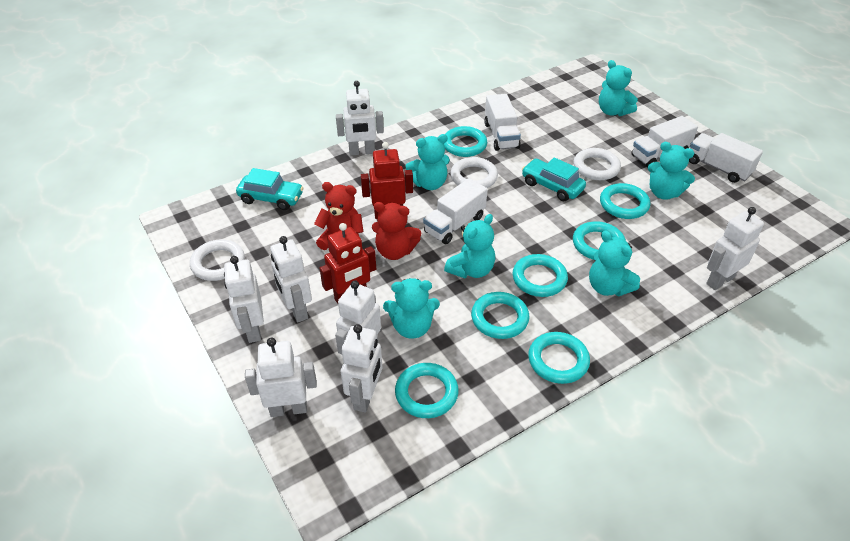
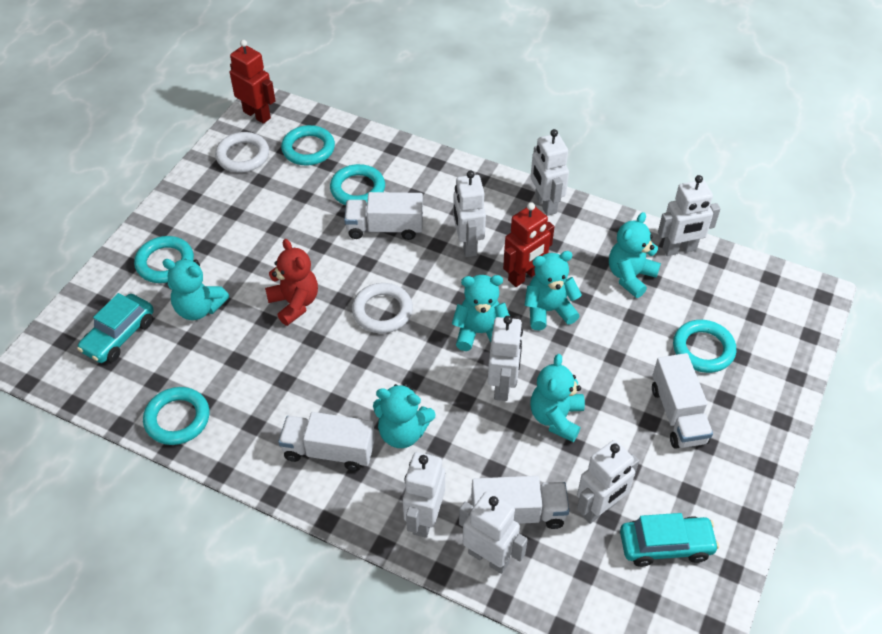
red teddy bear: 2 -> 1
turquoise ring: 7 -> 5
white ring: 3 -> 2

